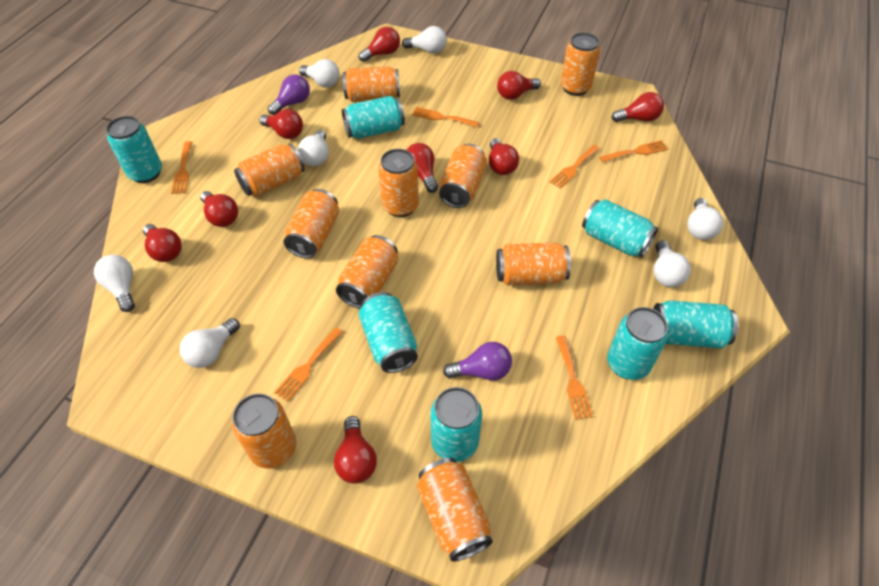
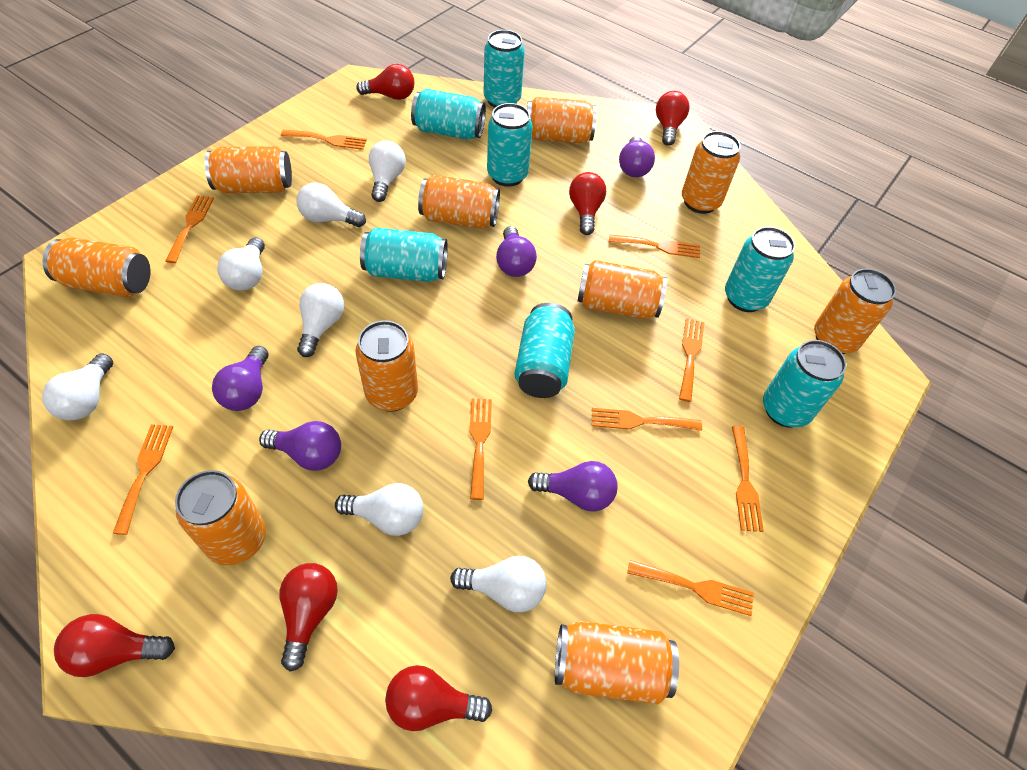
orange fork: 6 -> 9
purple light bulb: 2 -> 5
red light bulb: 9 -> 6

